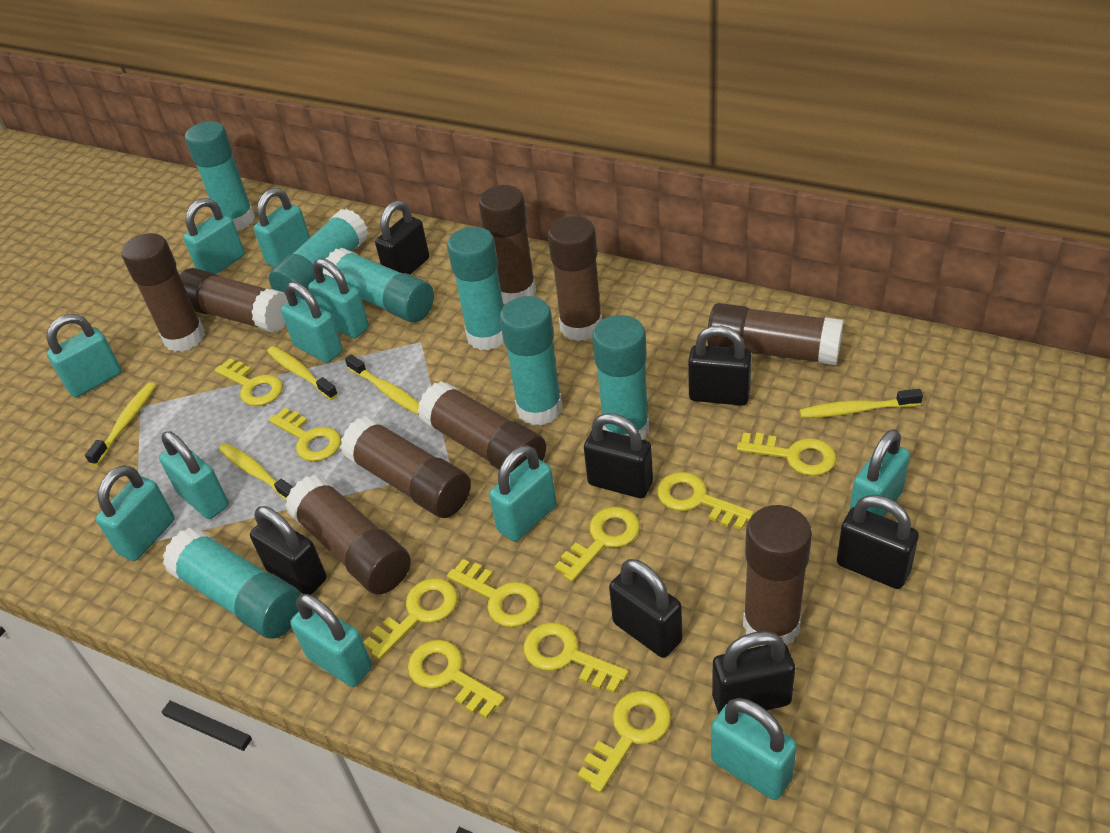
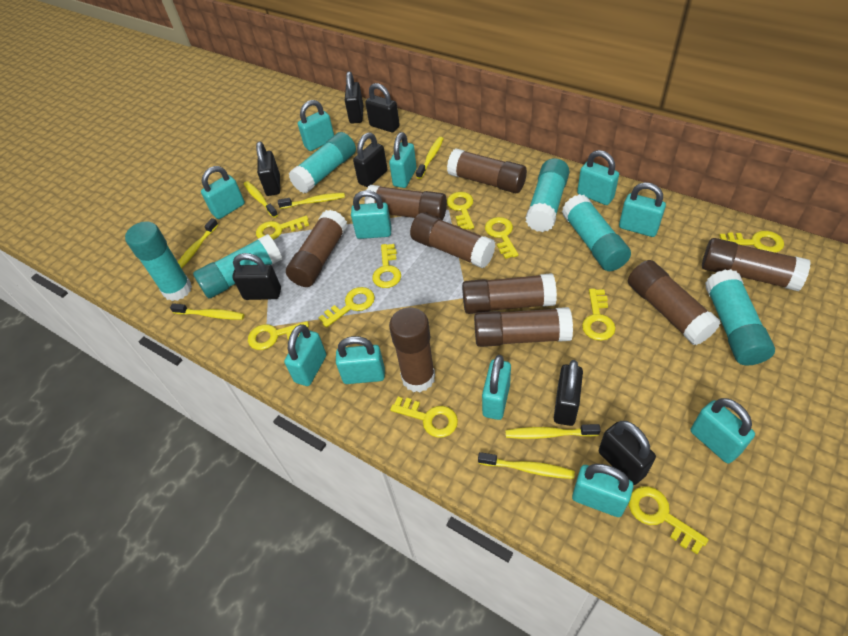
turquoise glue stick: 7 -> 6
yellow toothbrush: 5 -> 7

